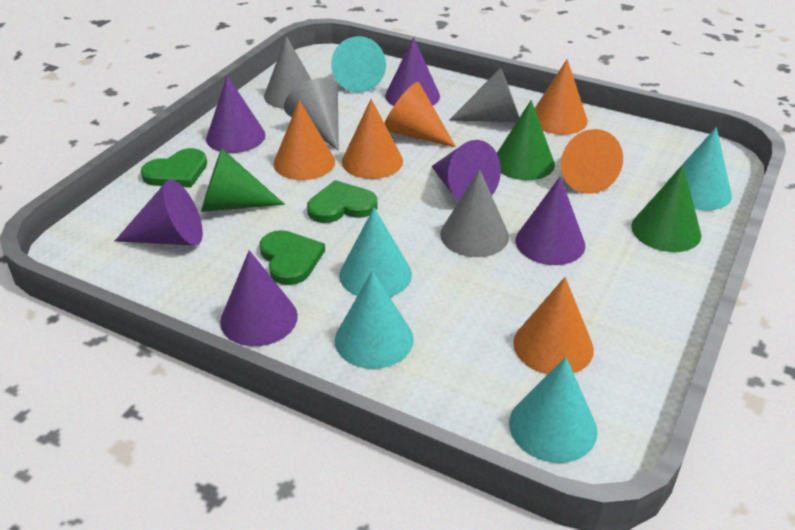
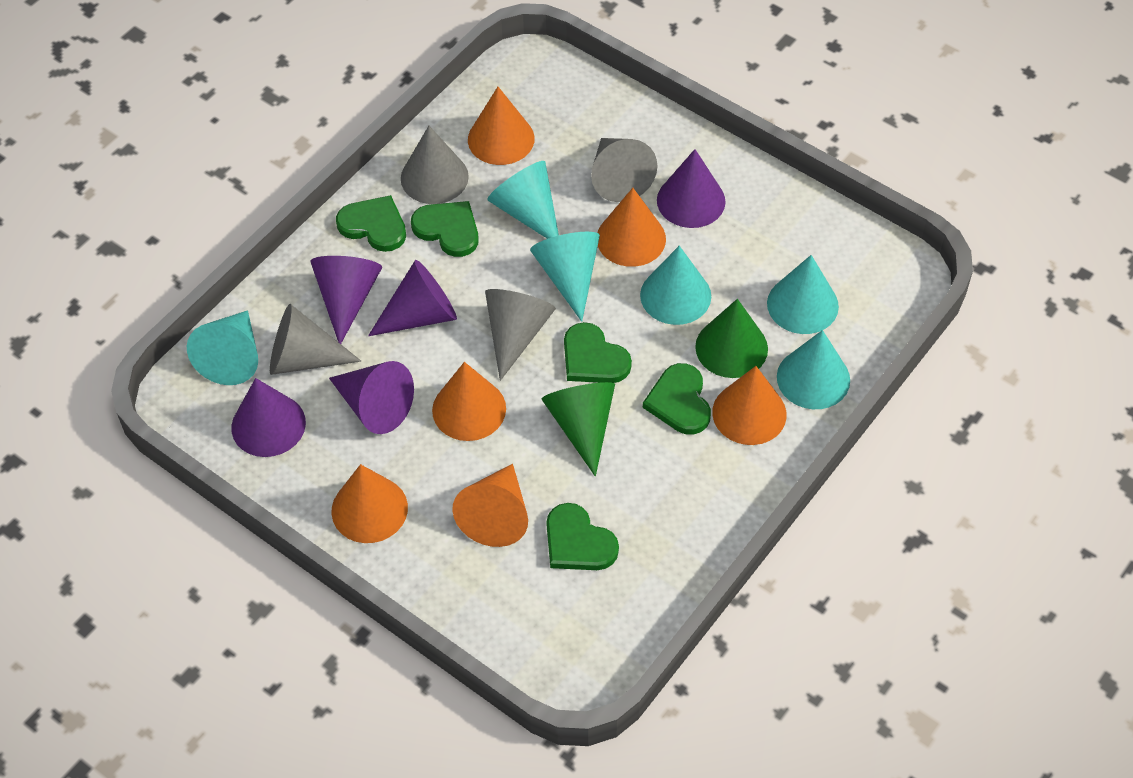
green cone: 3 -> 2
green heart: 3 -> 5
purple cone: 6 -> 5
turquoise cone: 5 -> 6

